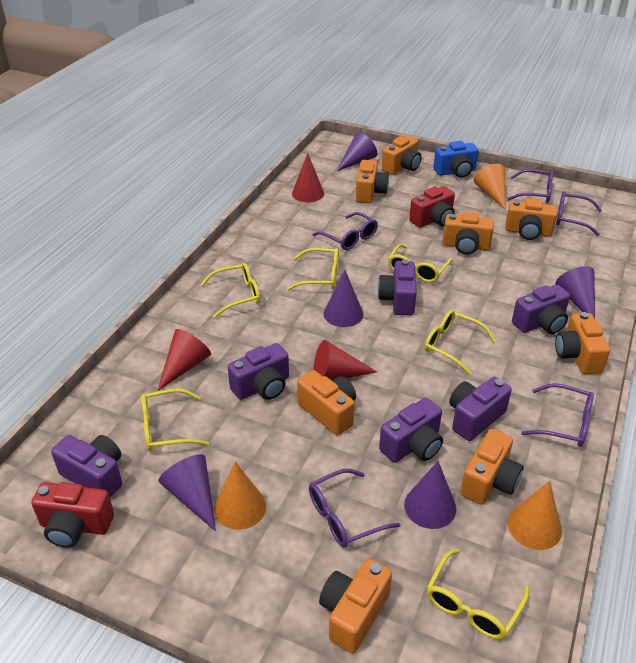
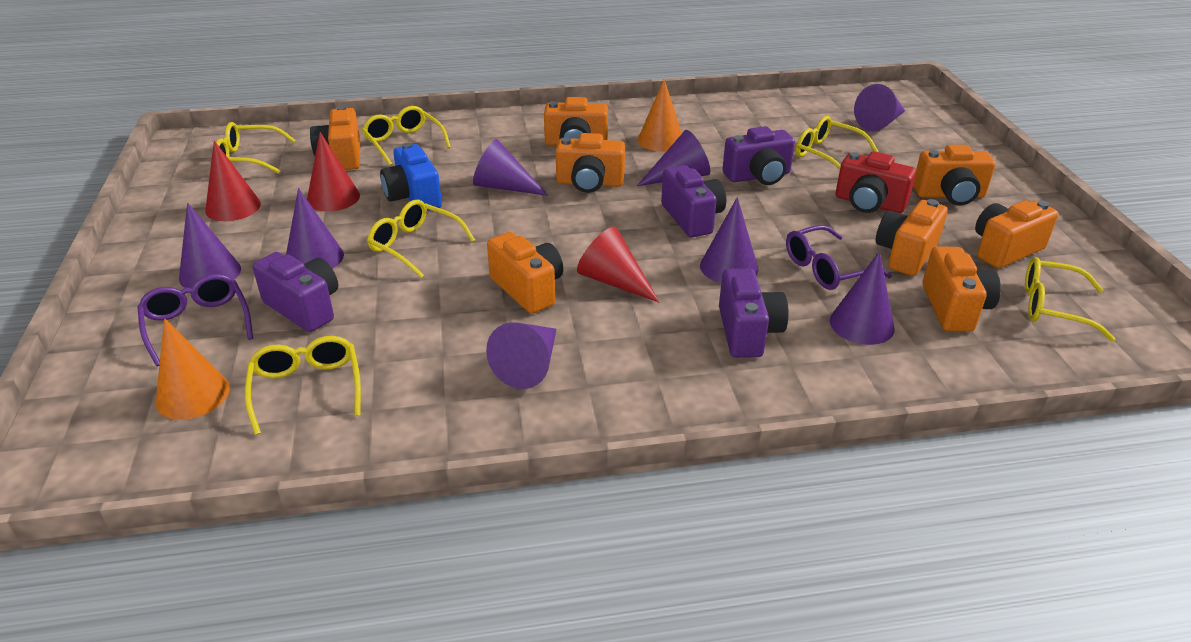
orange cone: 3 -> 2
purple camera: 6 -> 4
purple cone: 5 -> 8
purple glasses: 5 -> 2
red camera: 2 -> 1

